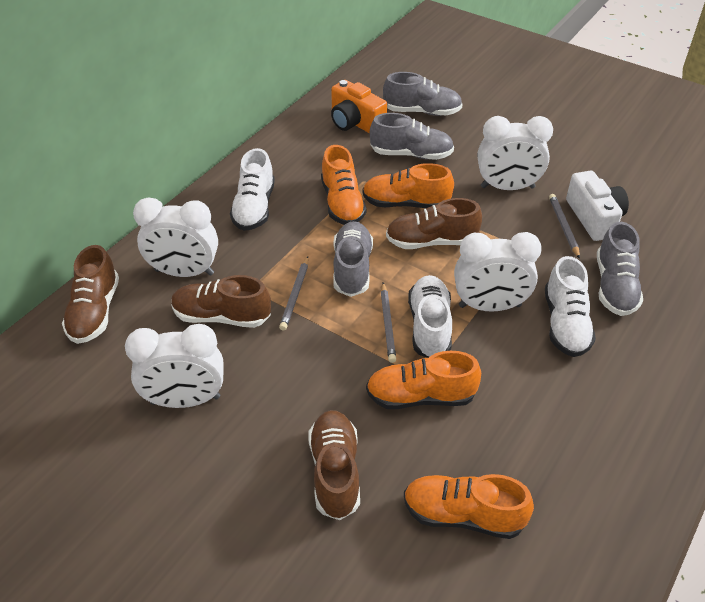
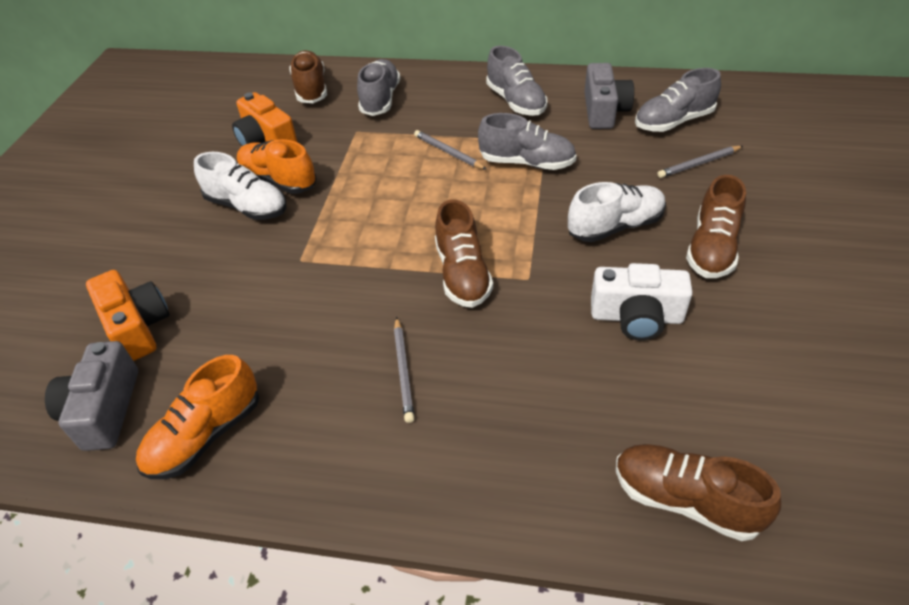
grey camera: 0 -> 2
orange camera: 1 -> 2
orange shoe: 4 -> 2
white clock: 4 -> 0
white shoe: 3 -> 2

